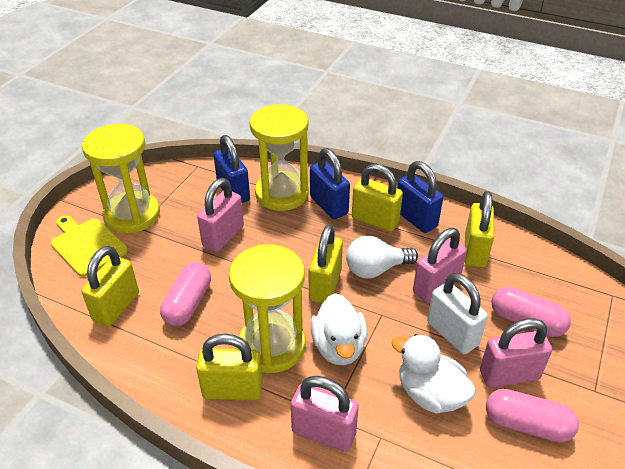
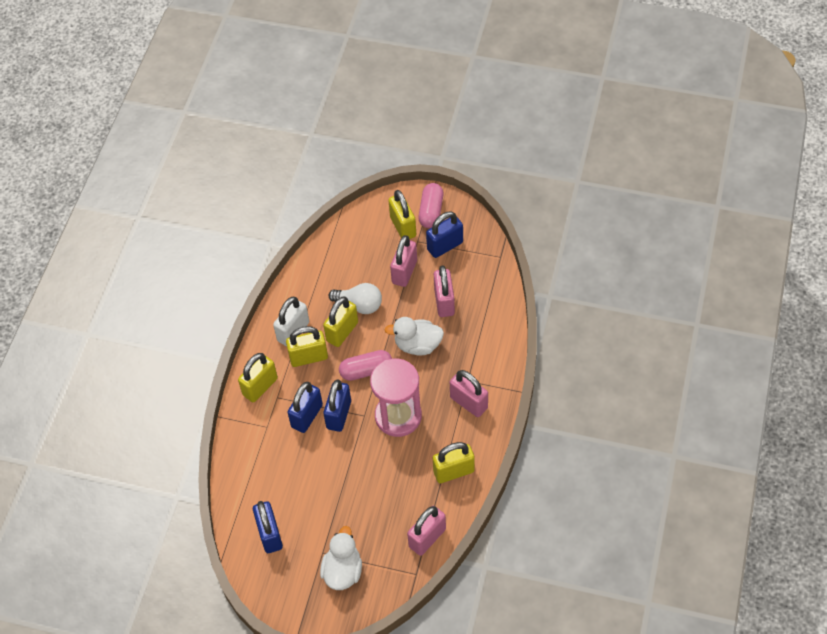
blue padlock: 3 -> 4
pink capsule: 3 -> 2
pink hourglass: 0 -> 1
yellow cutting board: 1 -> 0
yellow hourglass: 3 -> 0

